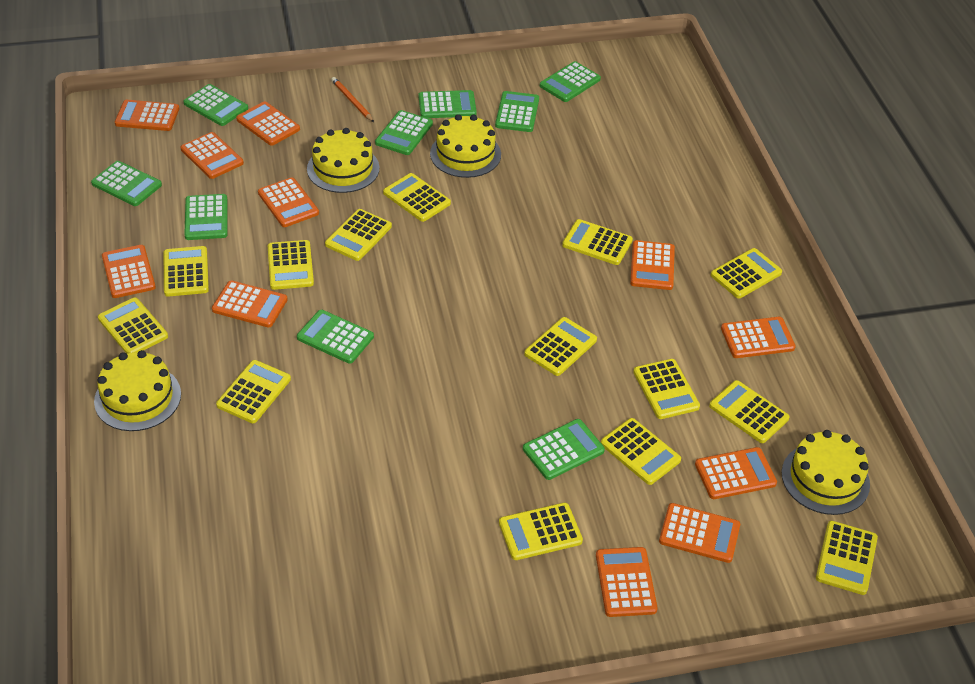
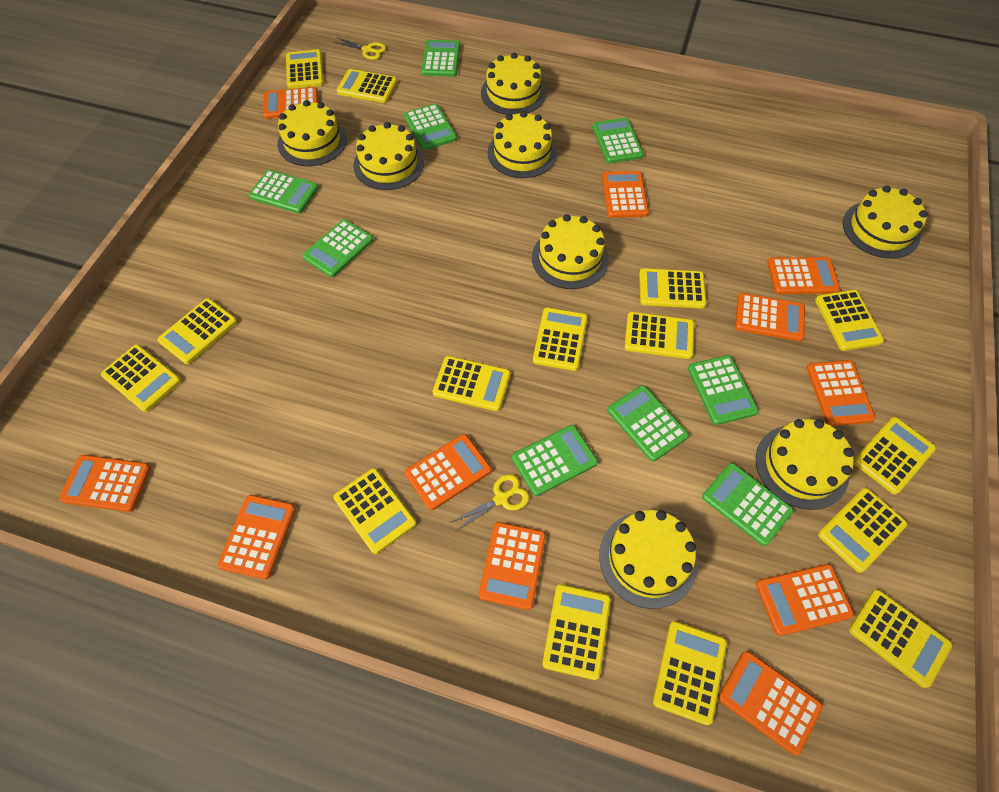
orange pencil: 1 -> 0
yellow cake: 4 -> 8
yellow calculator: 14 -> 15
yellow scissors: 0 -> 2

